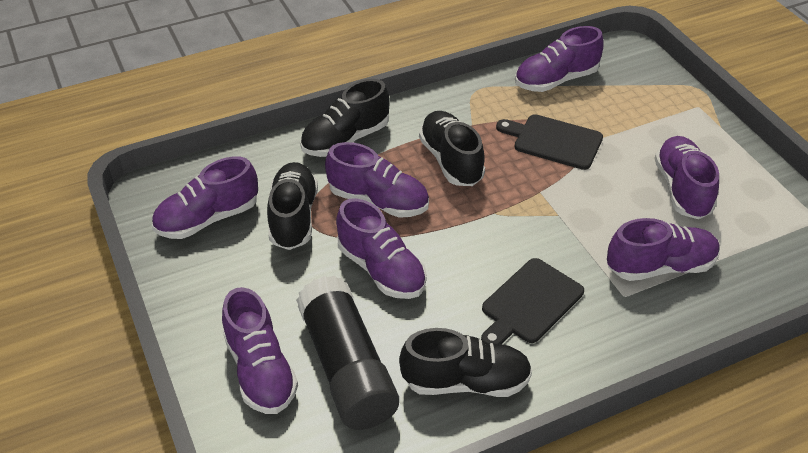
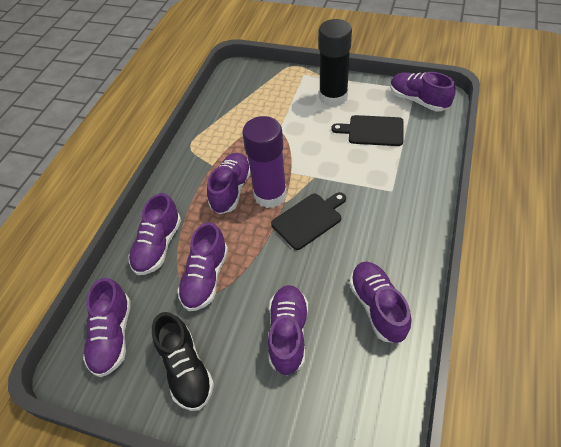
black shoe: 4 -> 1
purple glue stick: 0 -> 1

